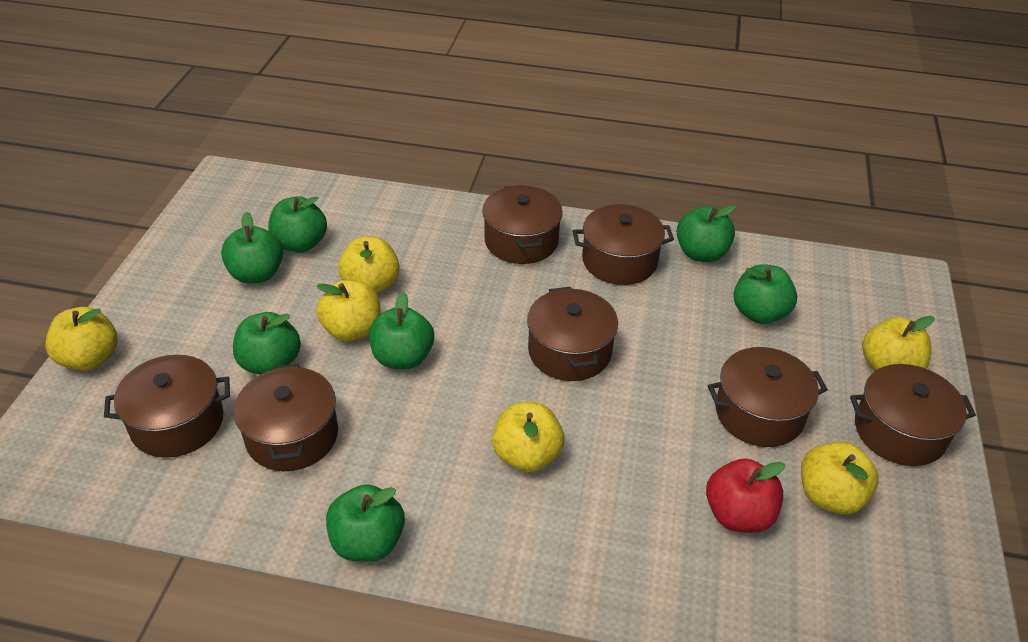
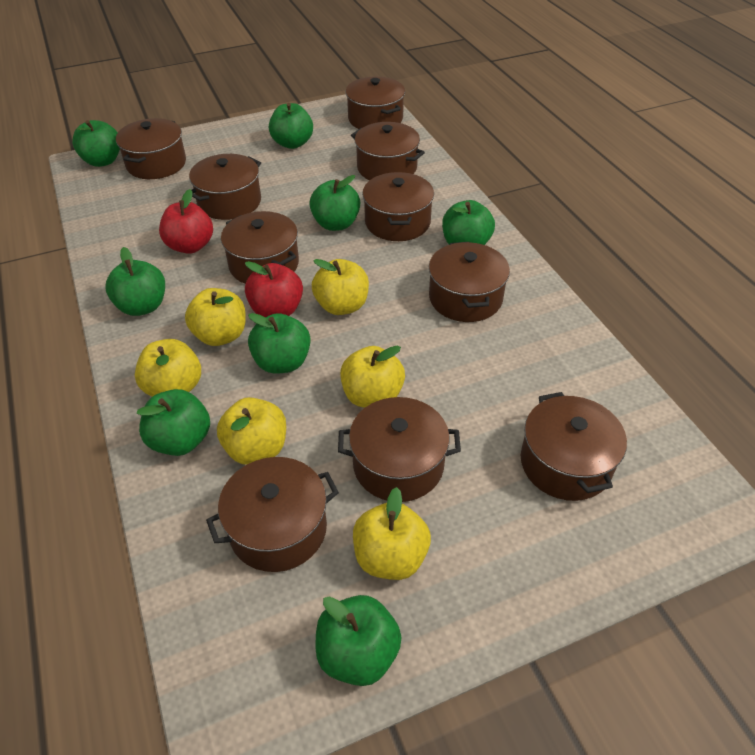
brown pot: 7 -> 10
green apple: 7 -> 8
red apple: 1 -> 2

